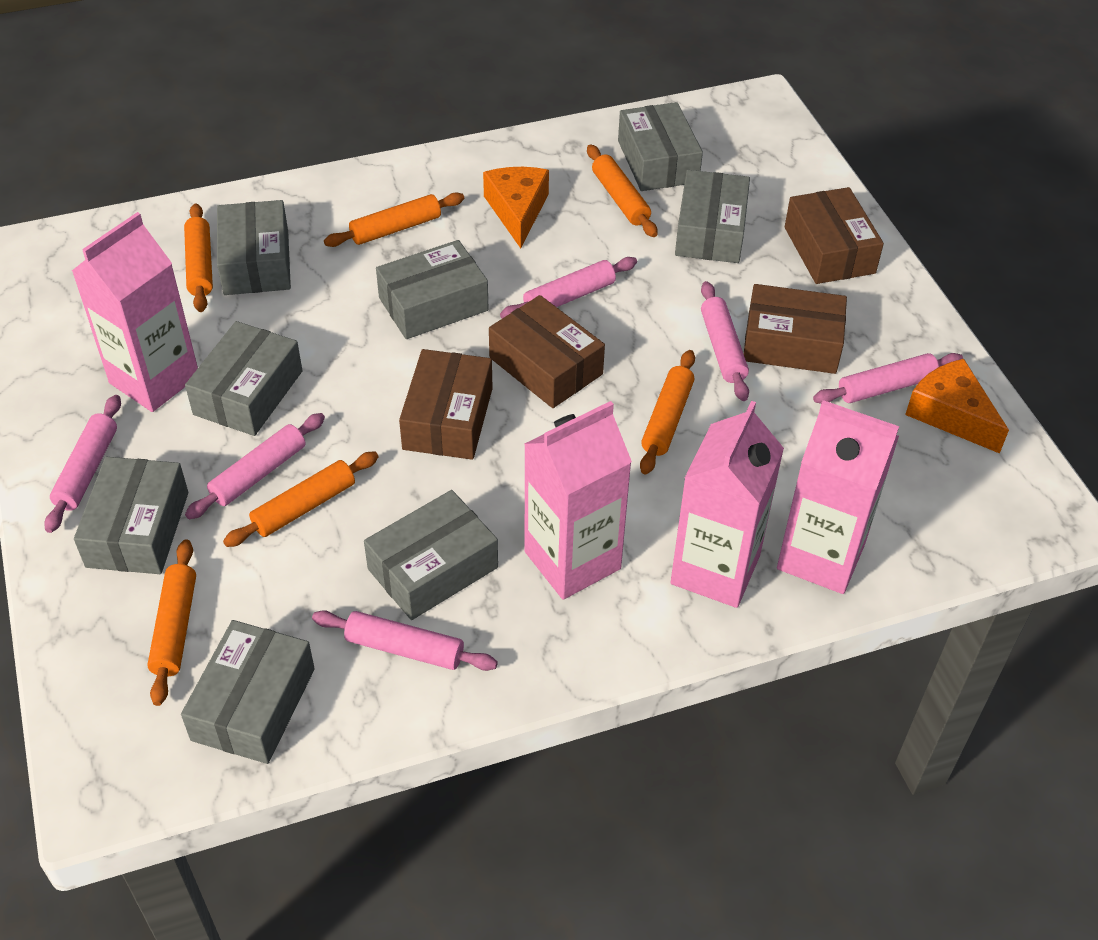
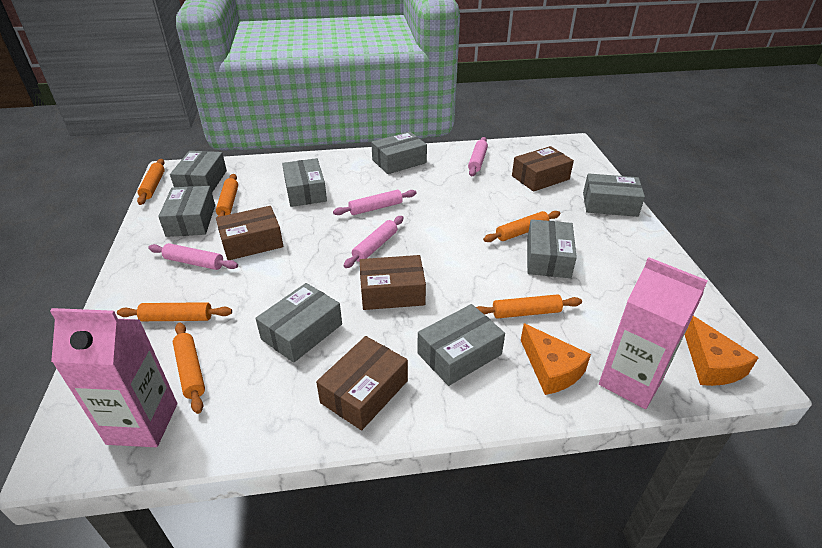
pink carton: 4 -> 2
pink rolling pin: 6 -> 4

